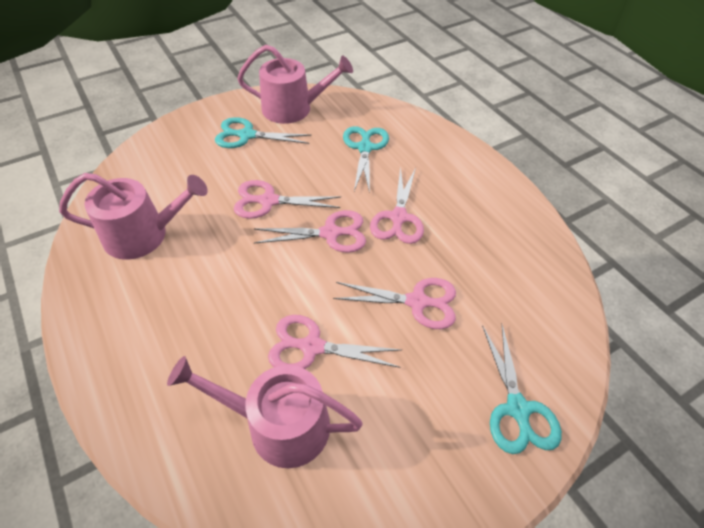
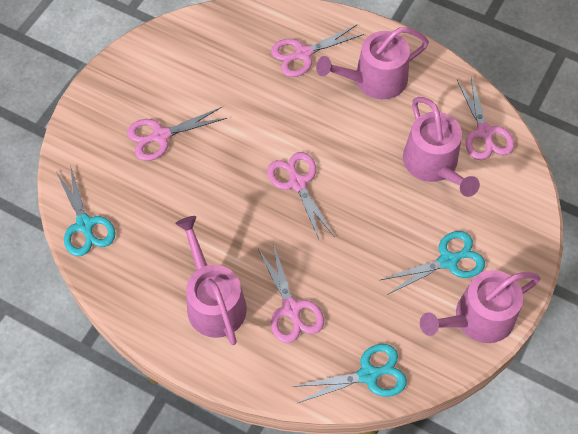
pink watering can: 3 -> 4

